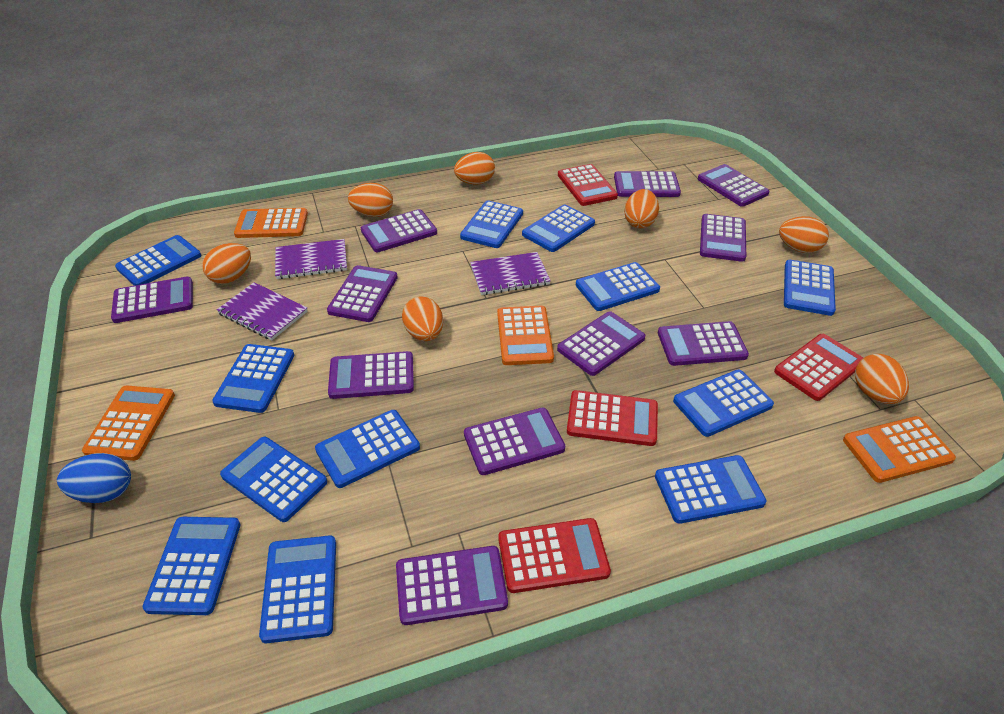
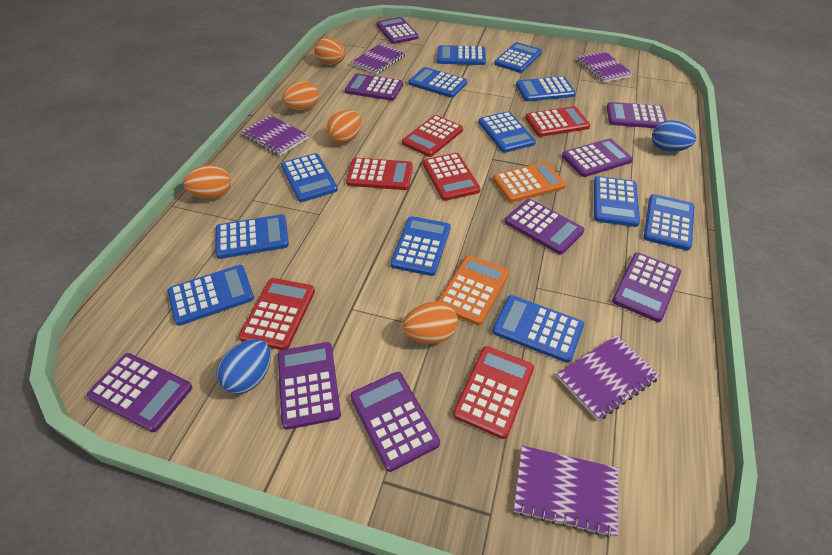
blue egg: 1 -> 2
orange calculator: 4 -> 2
orange egg: 7 -> 5
purple calculator: 11 -> 9
purple notebook: 3 -> 5
red calculator: 4 -> 6

